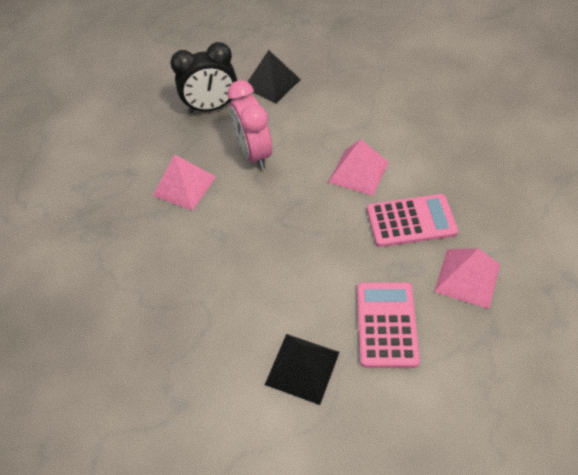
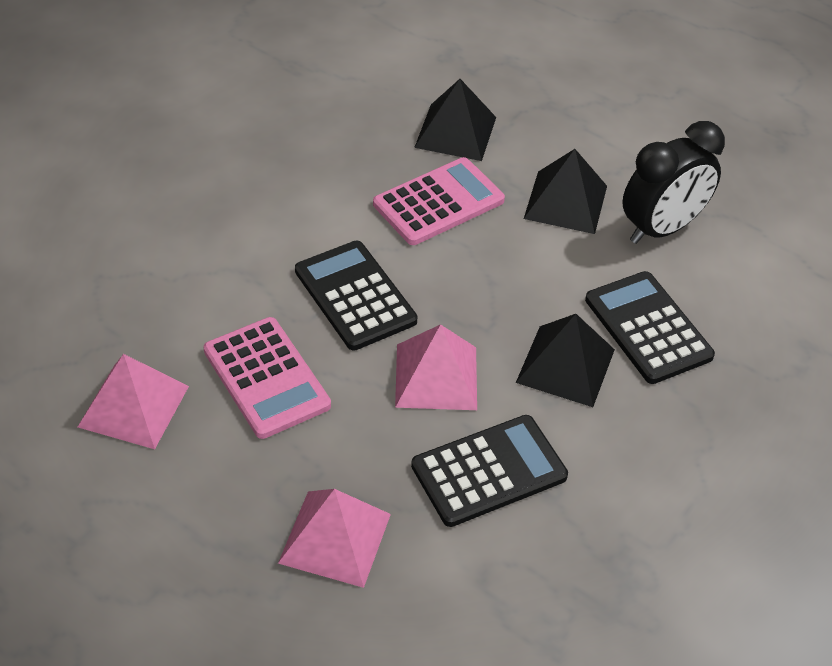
black calculator: 0 -> 3
black pyramid: 2 -> 3
pink clock: 1 -> 0

